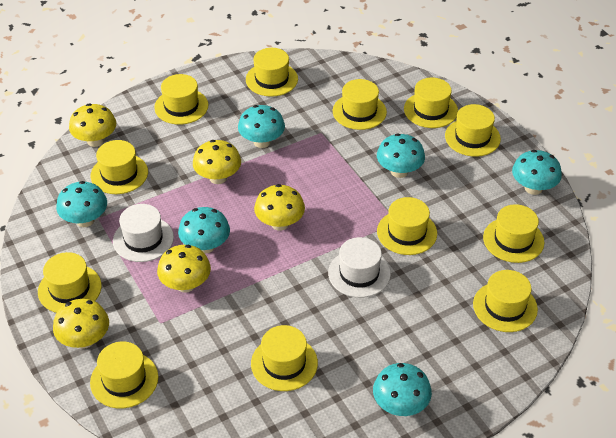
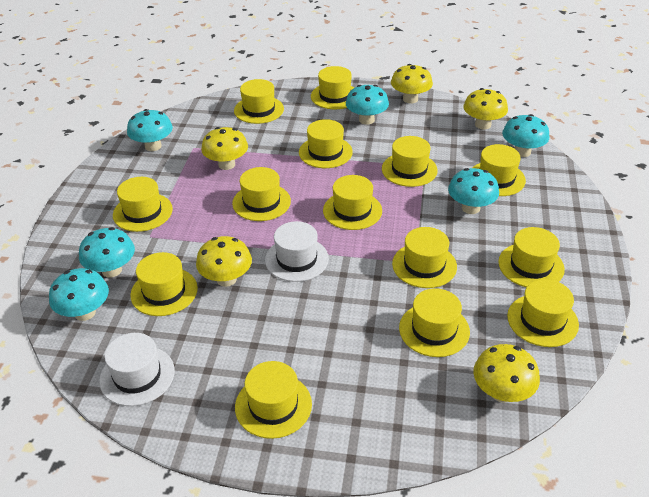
yellow hat: 12 -> 14

